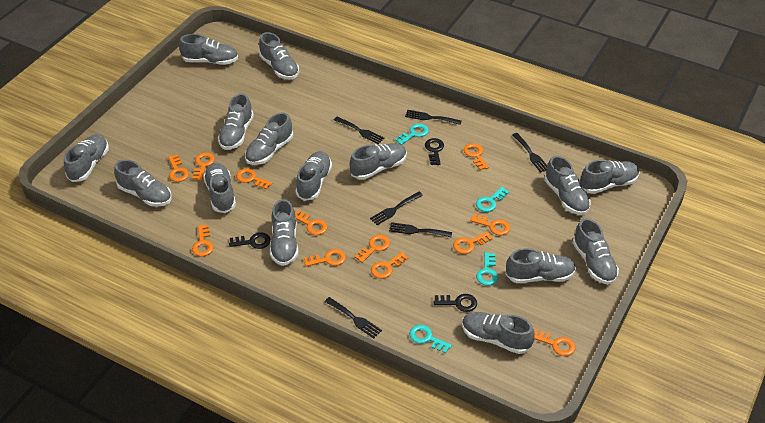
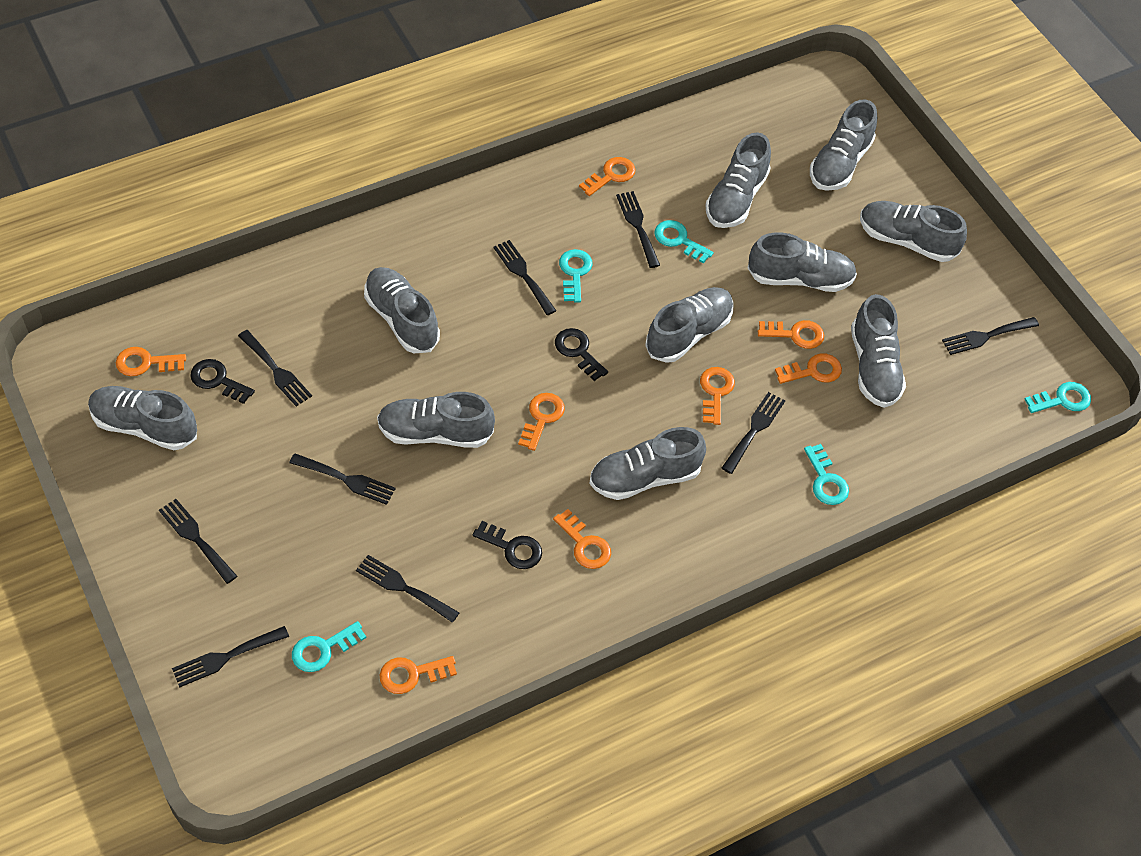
black fork: 6 -> 9
grey shoe: 15 -> 10
orange key: 12 -> 8
turquoise key: 4 -> 5

